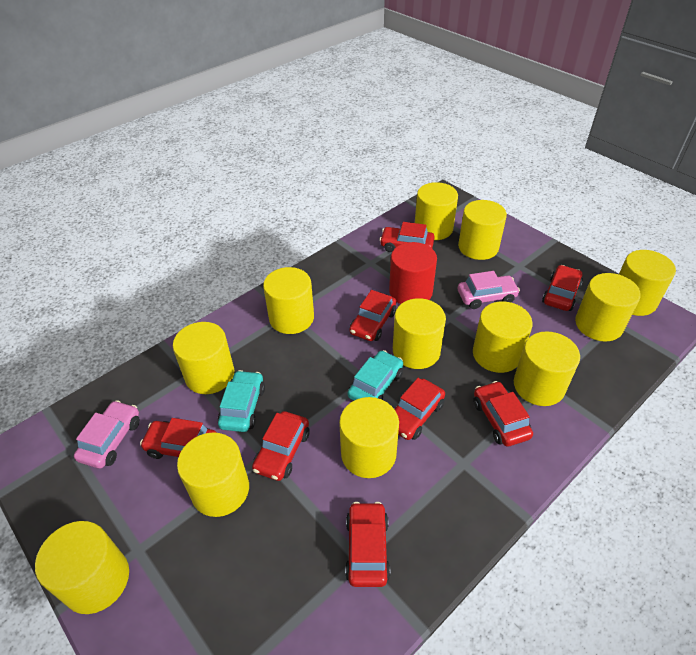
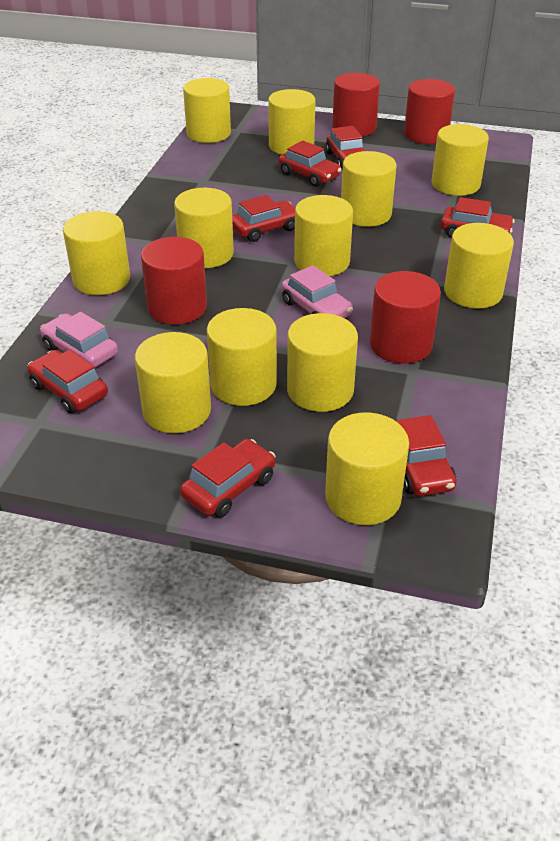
red car: 8 -> 7
red cylinder: 1 -> 4
turquoise car: 2 -> 0

